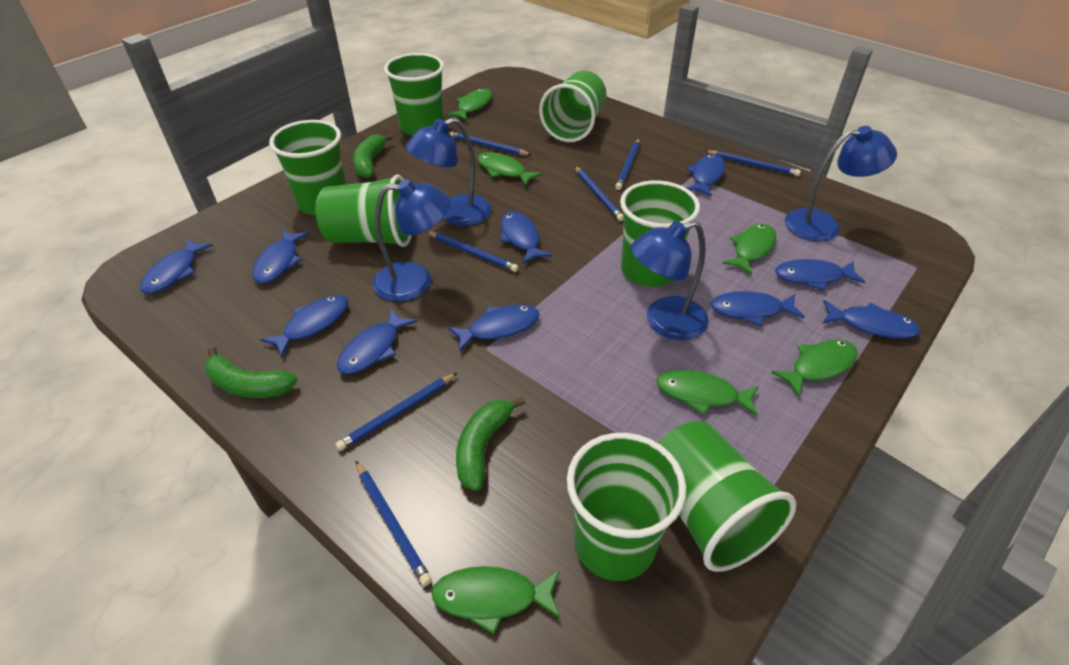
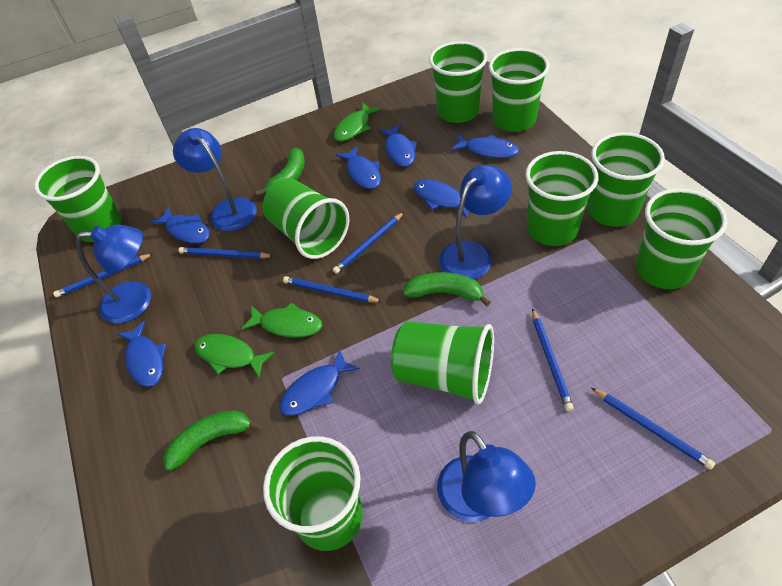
blue fish: 10 -> 7
blue pencil: 7 -> 6
green cup: 7 -> 9
green fish: 6 -> 3

